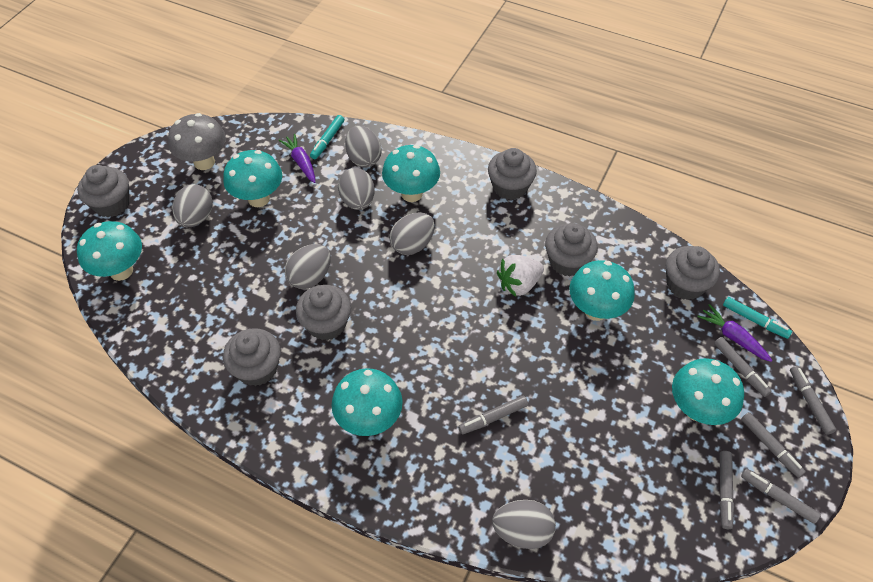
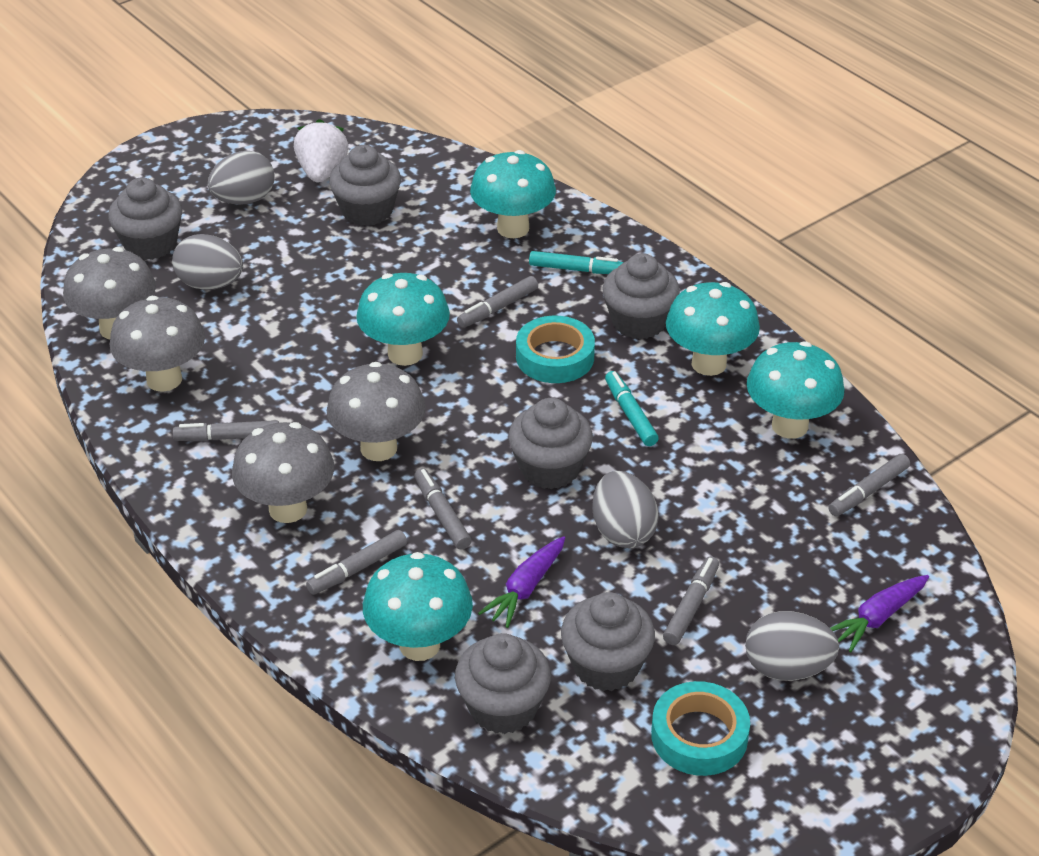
grey egg: 6 -> 4
grey mushroom: 1 -> 4
turquoise mushroom: 6 -> 5
turquoise tape: 0 -> 2

